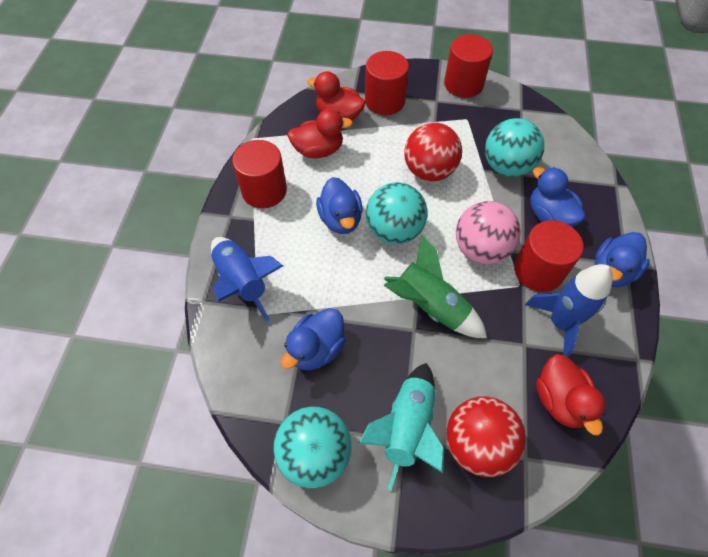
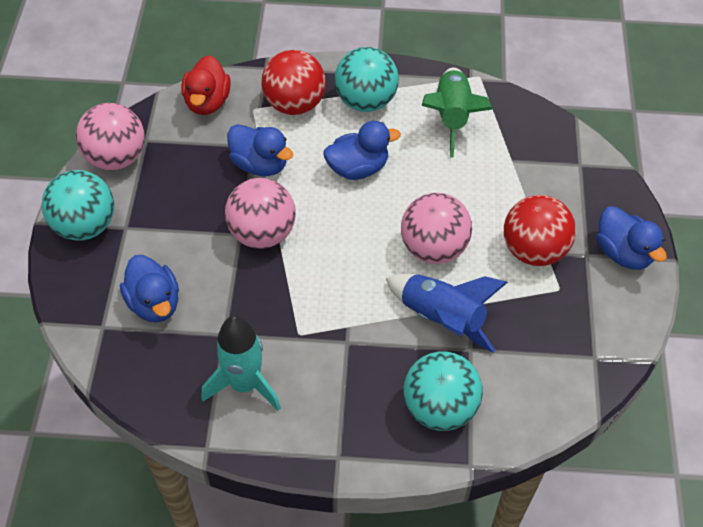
blue rocket: 2 -> 1
pink ball: 1 -> 3
red cylinder: 4 -> 0
red duck: 3 -> 1

